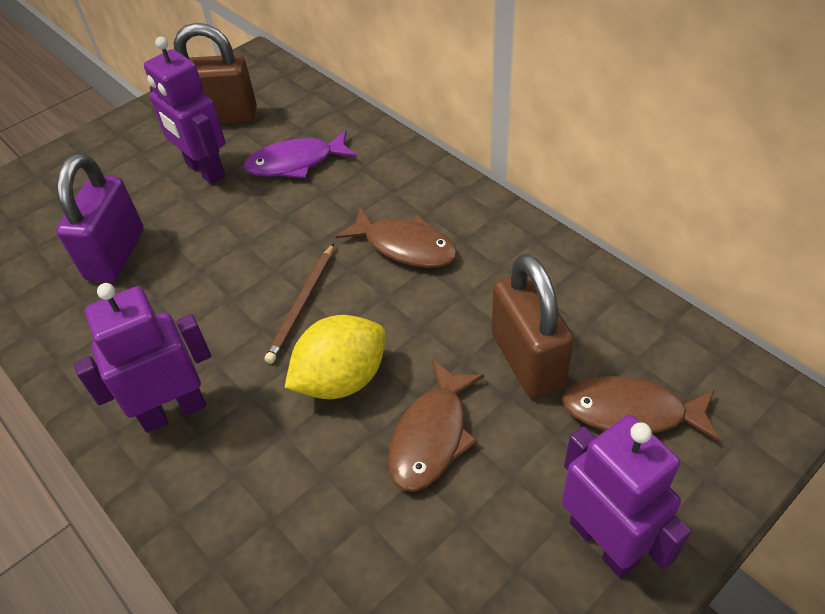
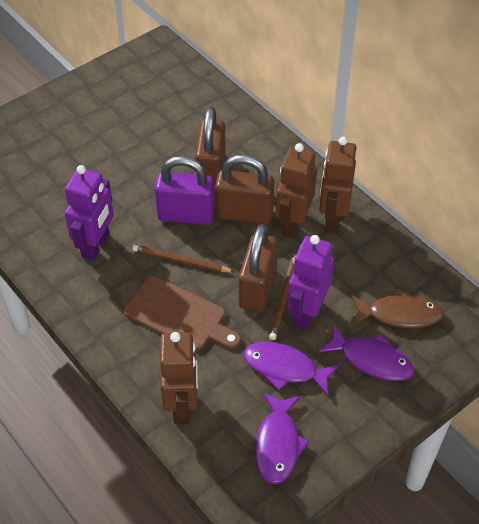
brown cutting board: 0 -> 1
brown fish: 3 -> 1
brown padlock: 2 -> 3
brown pencil: 1 -> 2
brown robot: 0 -> 3
purple fish: 1 -> 3
purple robot: 3 -> 2
yellow lemon: 1 -> 0

